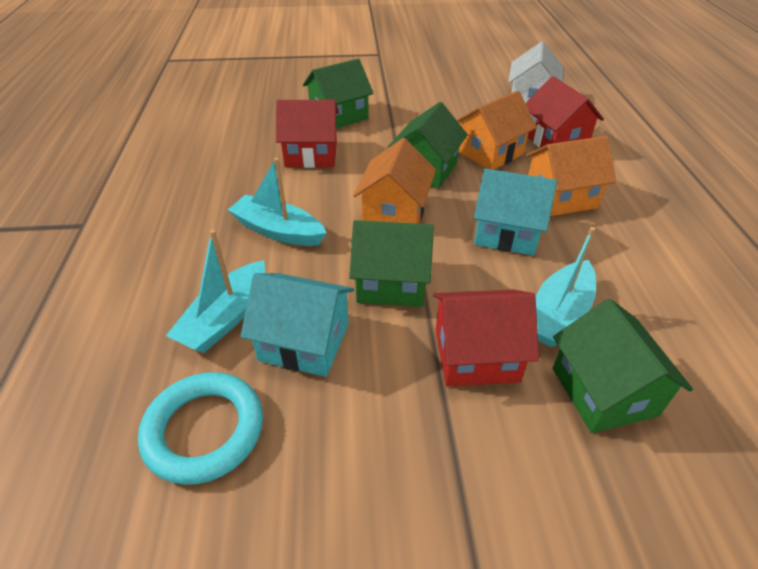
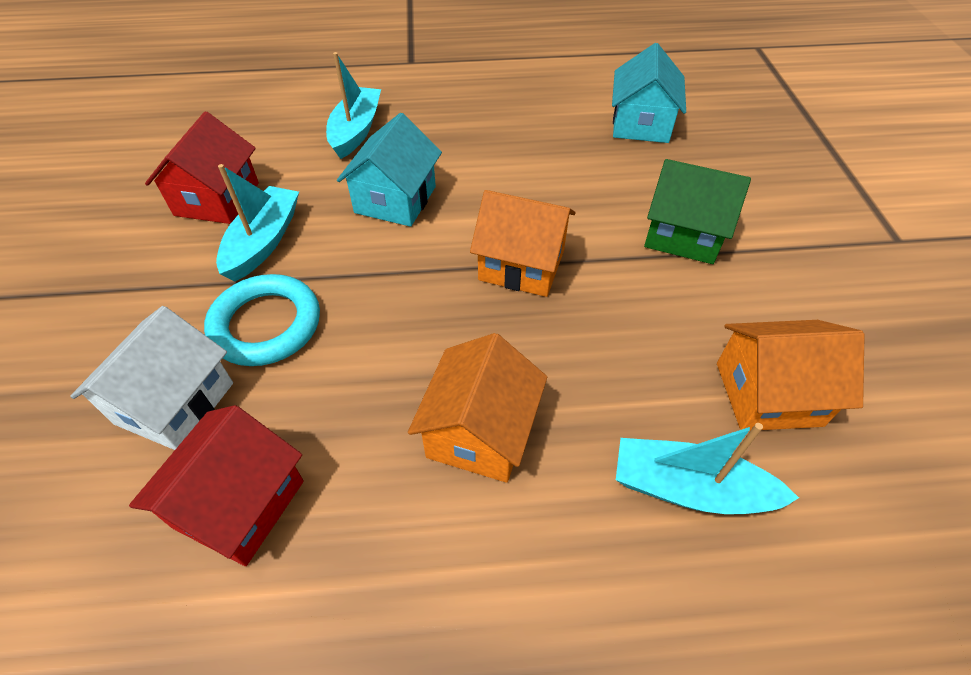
green house: 4 -> 1
red house: 3 -> 2

